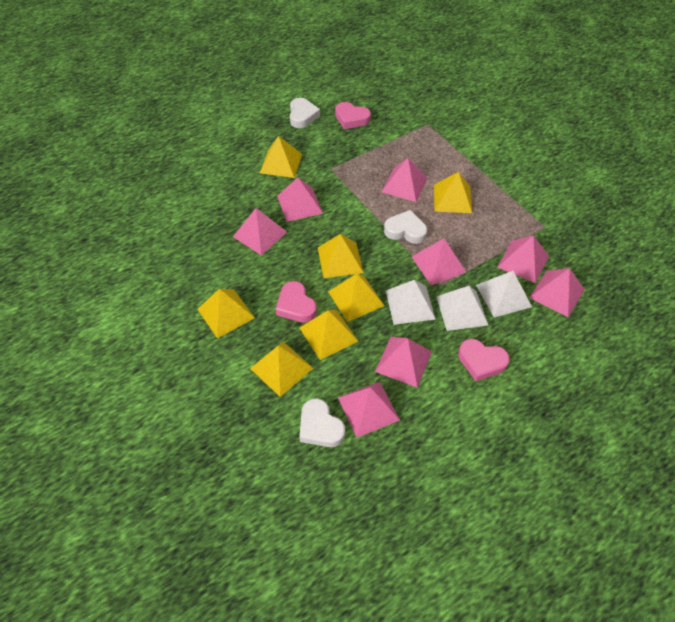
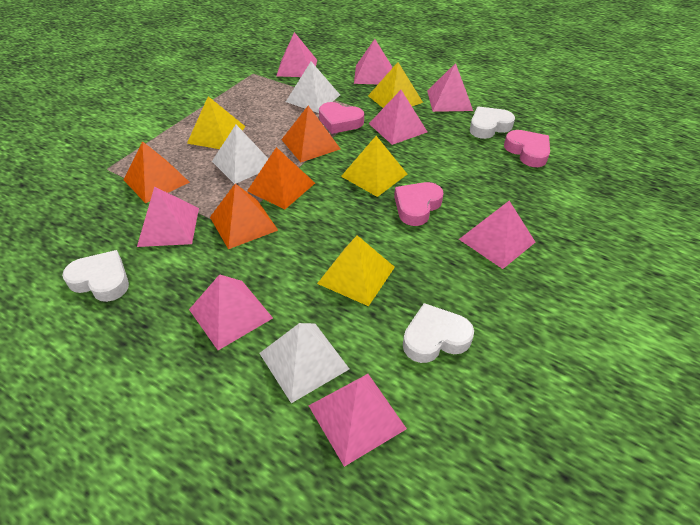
orange pyramid: 0 -> 4
yellow pyramid: 7 -> 4

